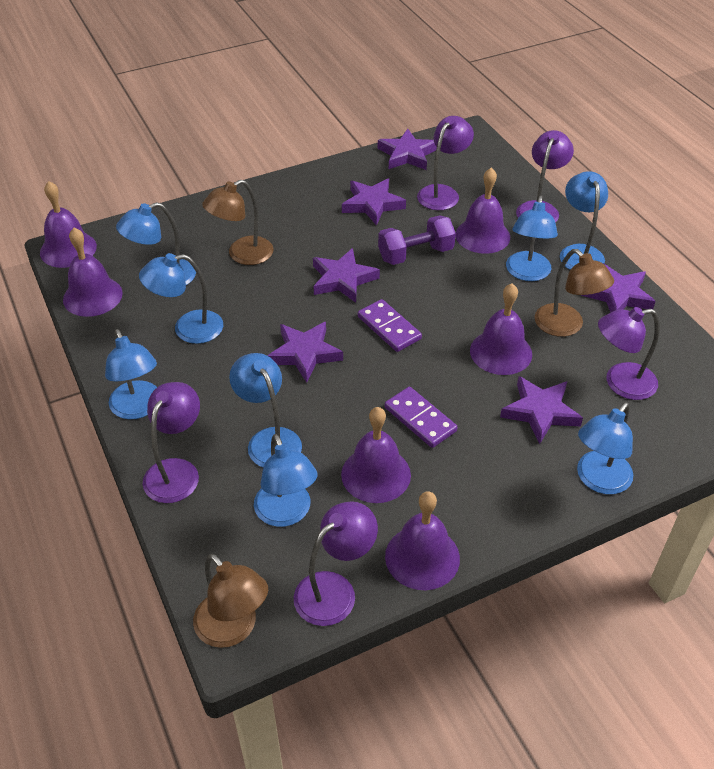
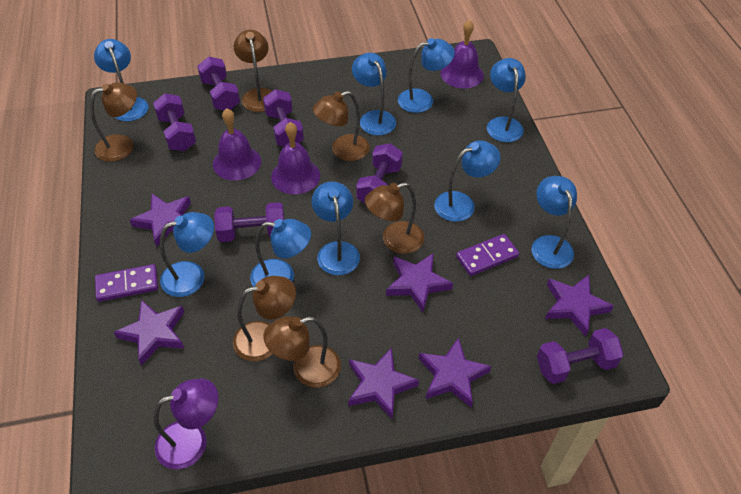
blue lamp: 8 -> 9
brown lamp: 3 -> 6
purple bell: 6 -> 3
purple dumbbell: 1 -> 6
purple lamp: 5 -> 1

